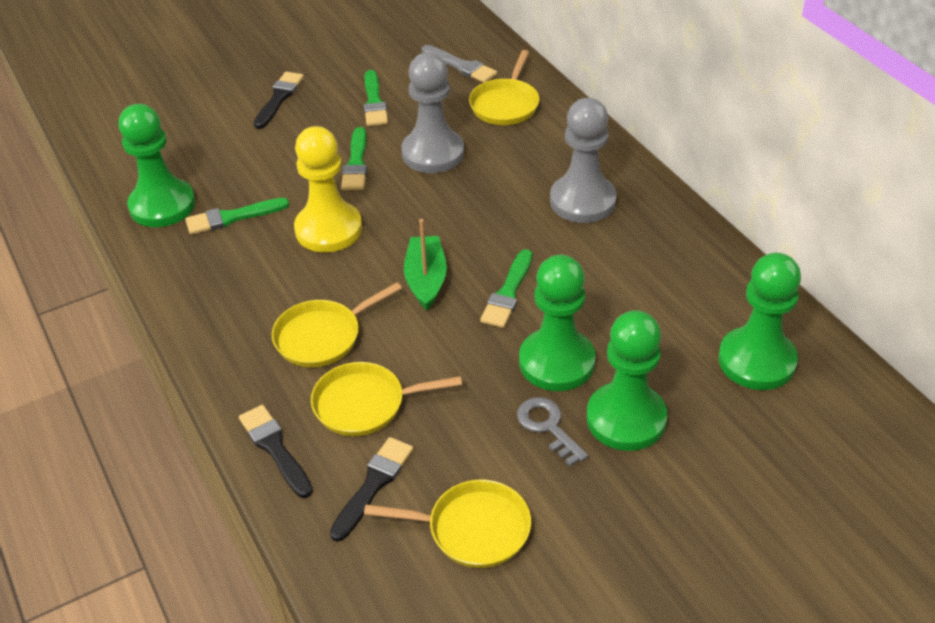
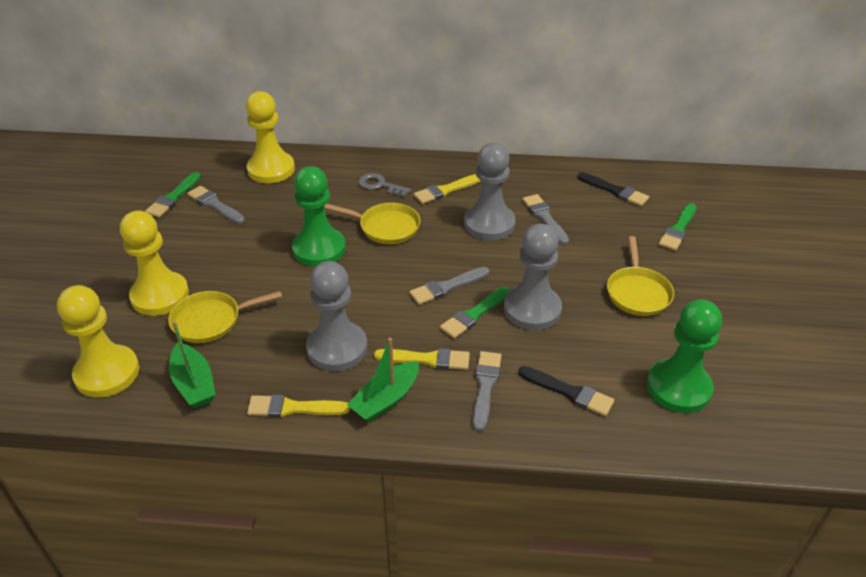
black brush: 3 -> 2
green boat: 1 -> 2
green brush: 4 -> 3
green pawn: 4 -> 2
grey brush: 1 -> 4
grey pawn: 2 -> 3
yellow brush: 0 -> 3
yellow pan: 4 -> 3
yellow pawn: 1 -> 3

